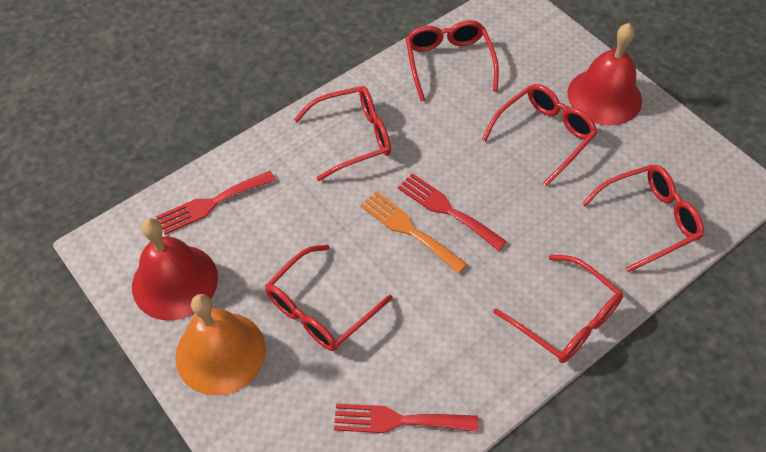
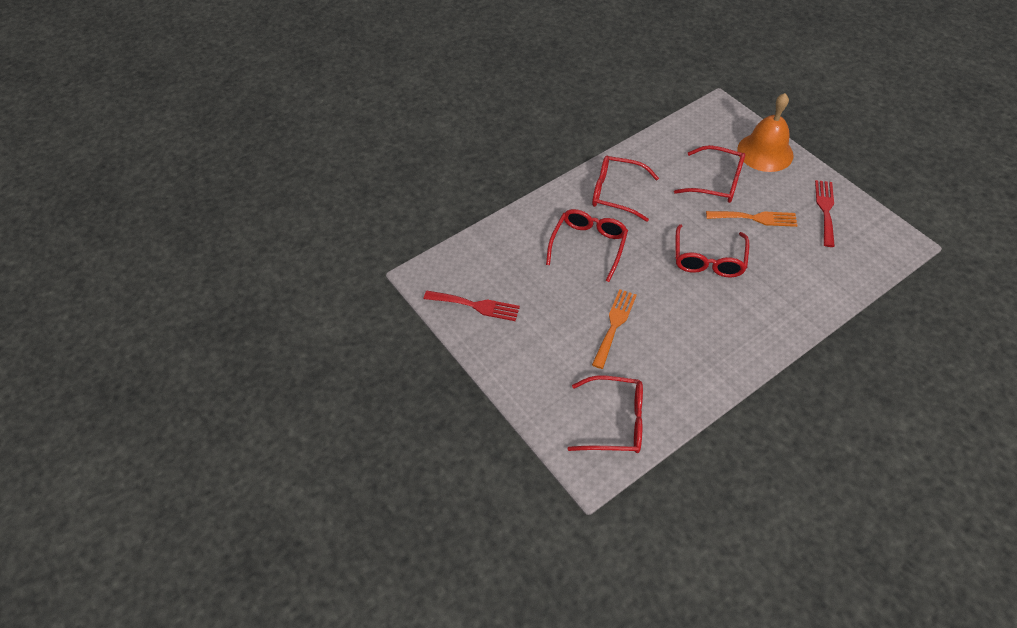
orange fork: 1 -> 2
red bell: 2 -> 0
red fork: 3 -> 2
red glasses: 6 -> 5

